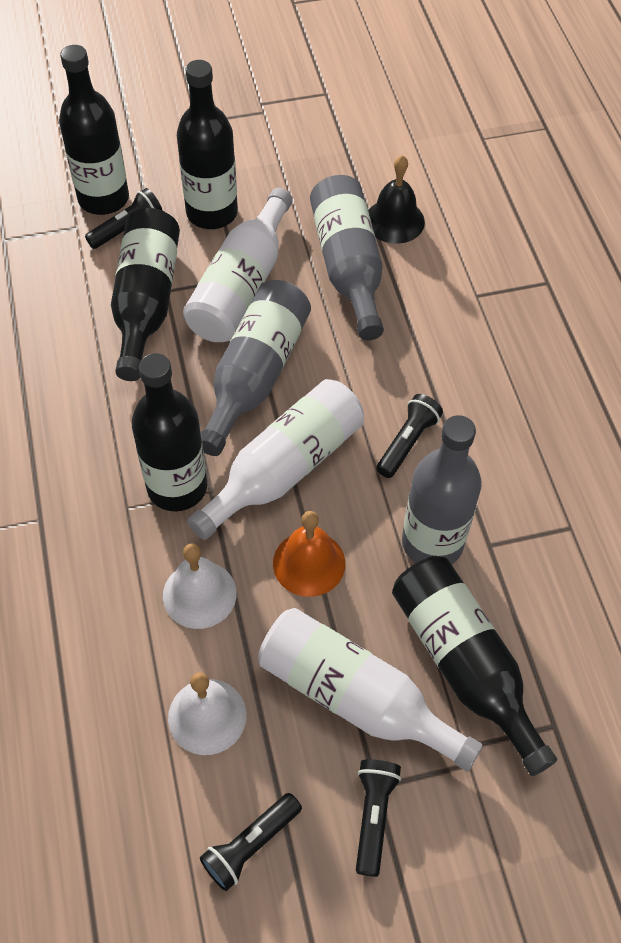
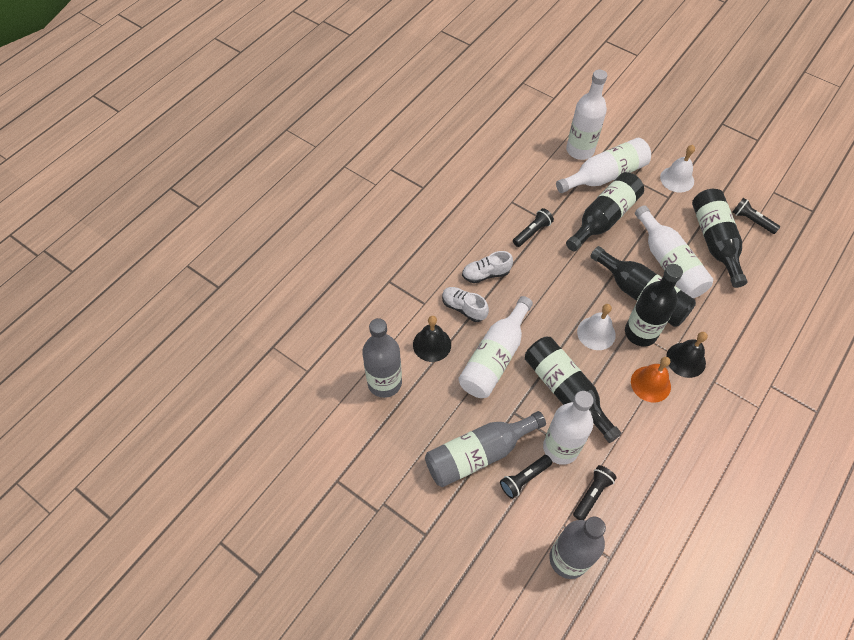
black bell: 1 -> 2
white bottle: 3 -> 5
white shoe: 0 -> 2

